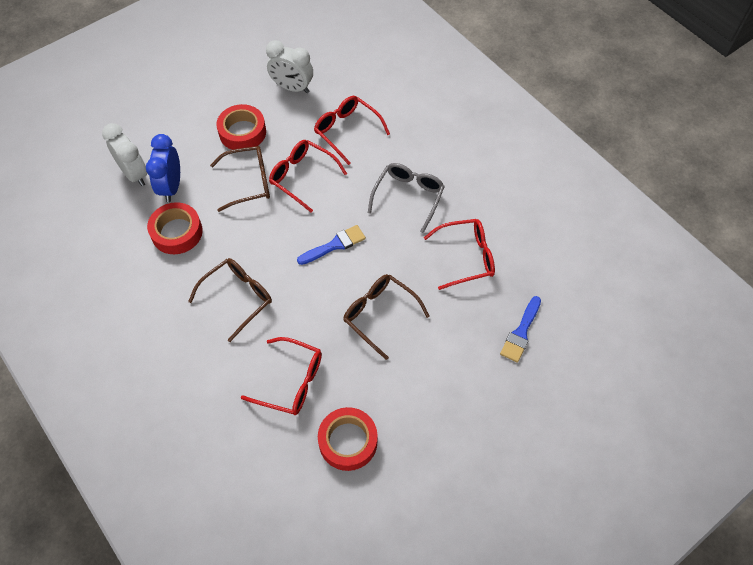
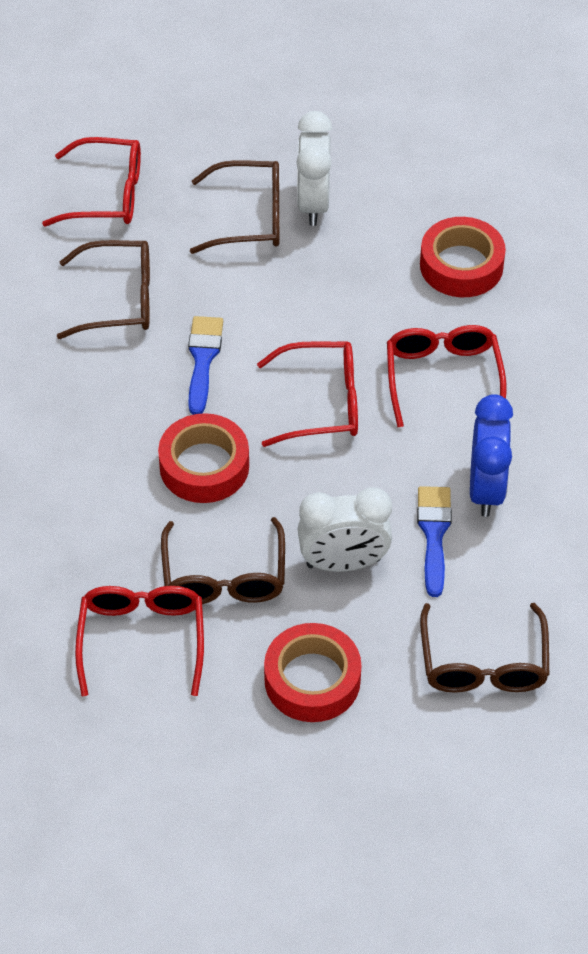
brown glasses: 3 -> 4
grey glasses: 1 -> 0

